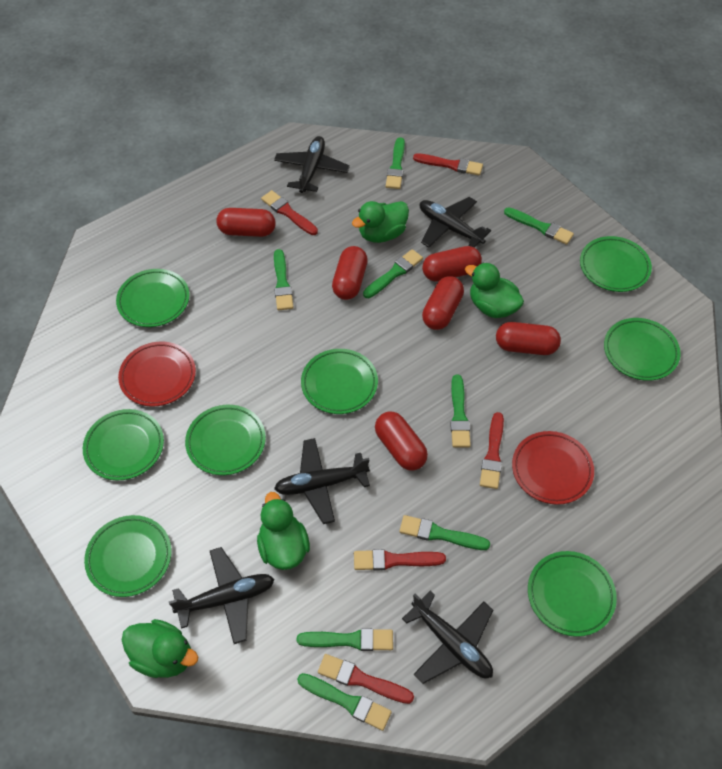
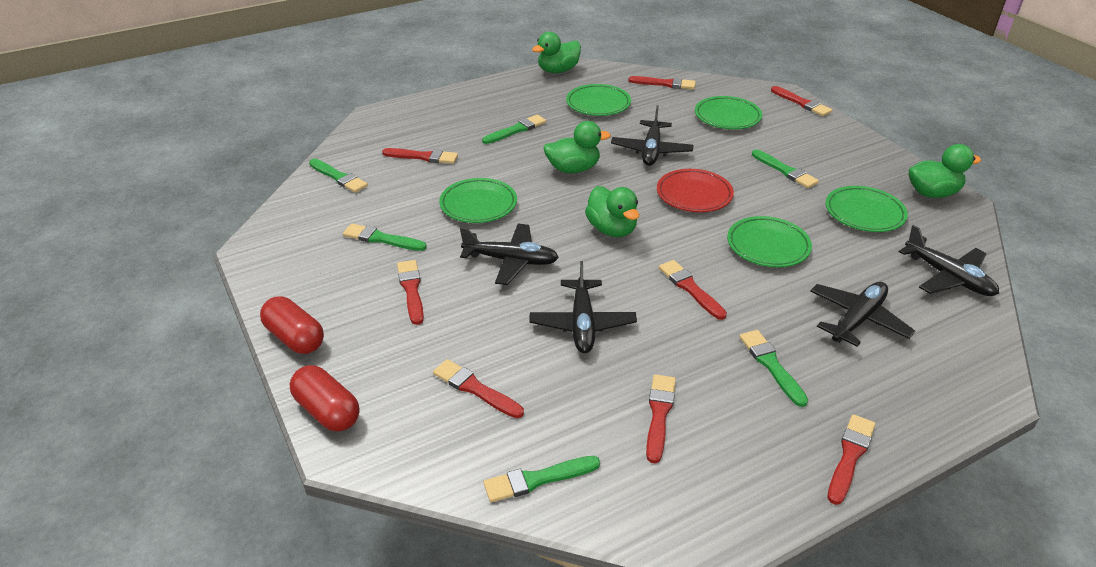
green brush: 8 -> 6
green plate: 8 -> 5
red brush: 5 -> 8
red capsule: 6 -> 2
red plate: 2 -> 1

